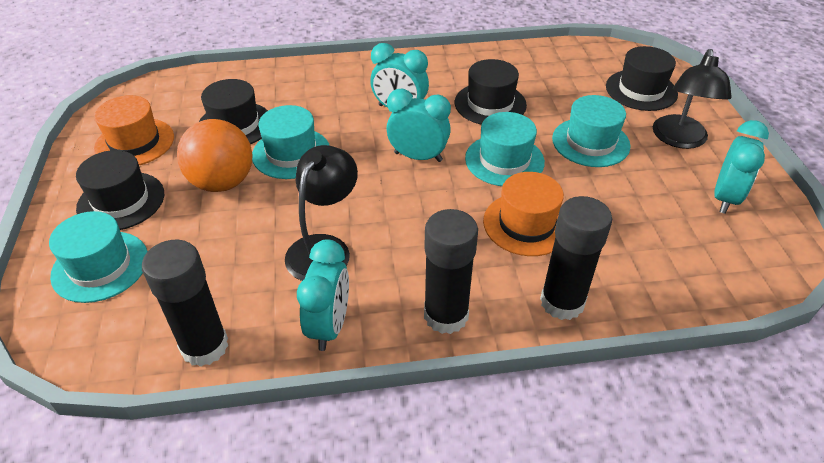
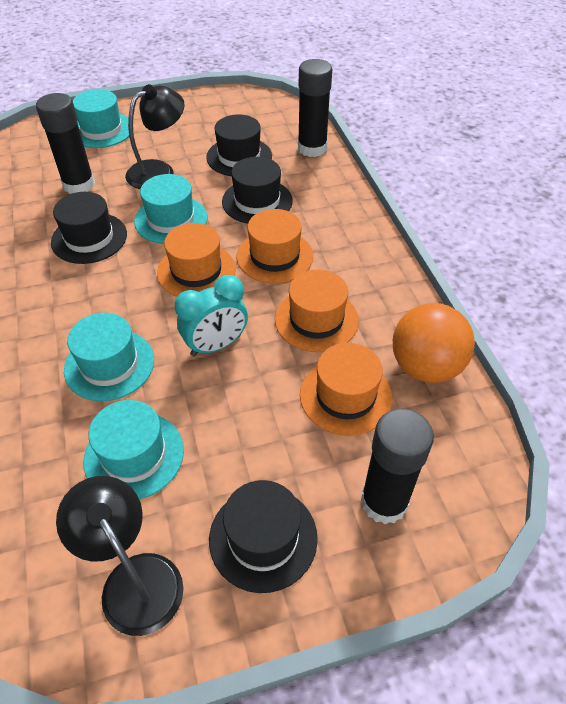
orange hat: 2 -> 4
turquoise clock: 4 -> 1

